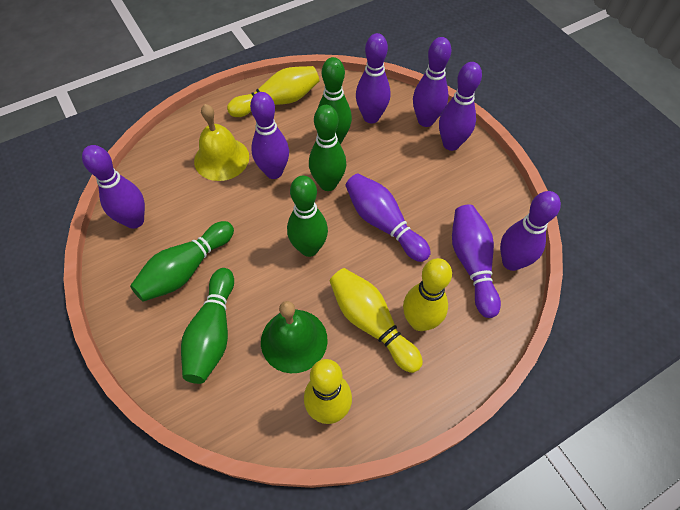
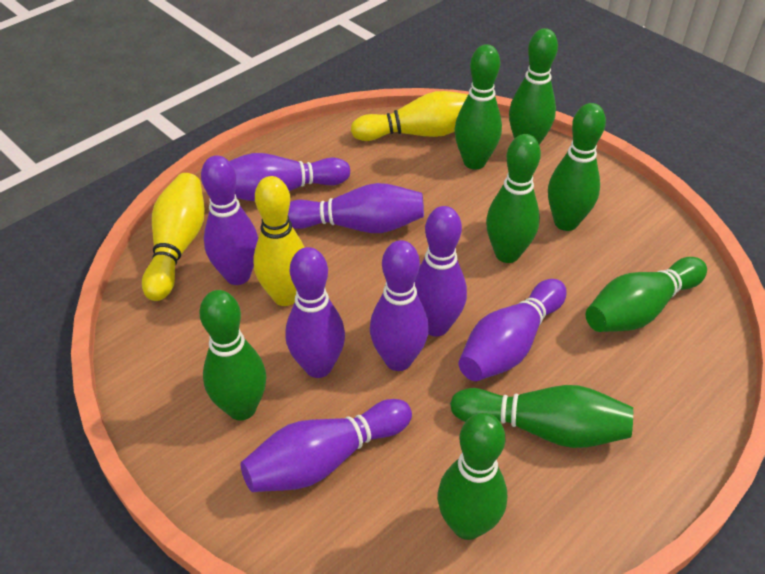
green bell: 1 -> 0
green bowling pin: 5 -> 8
yellow bell: 1 -> 0
yellow bowling pin: 4 -> 3

